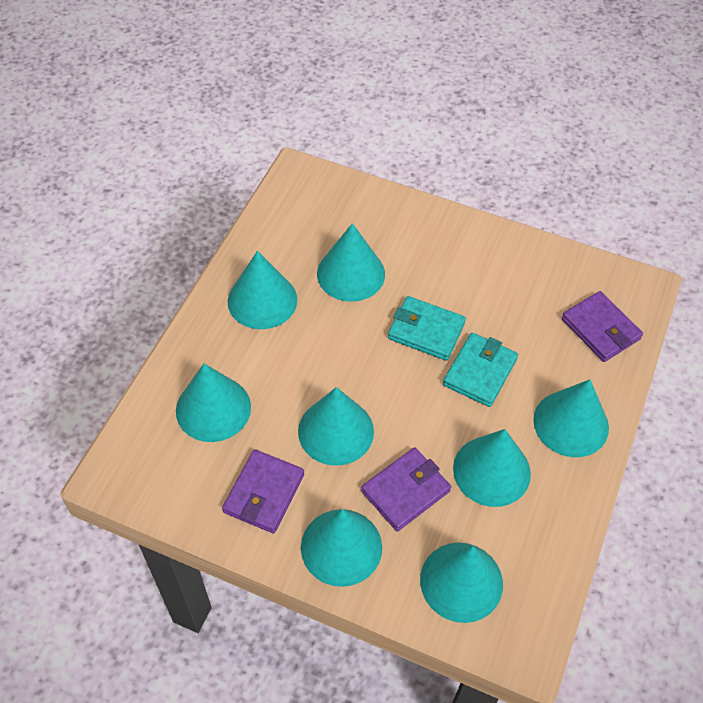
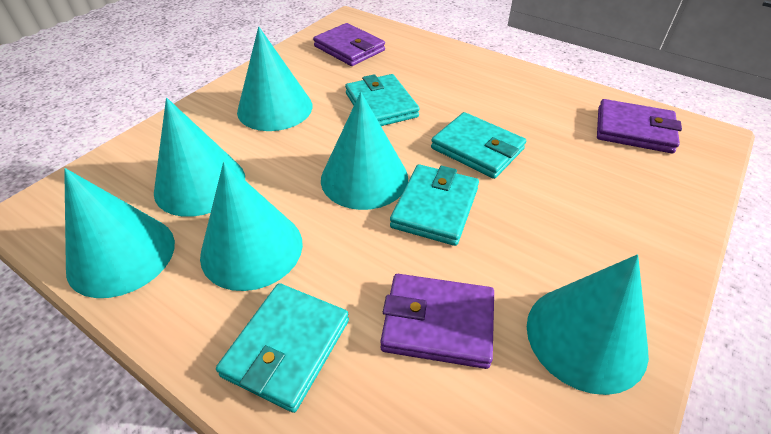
turquoise cone: 8 -> 6
turquoise wallet: 2 -> 4

